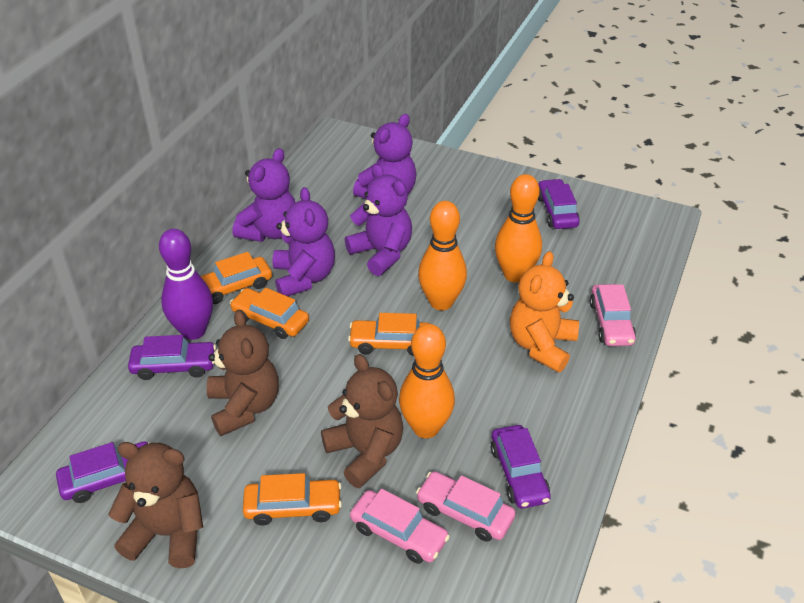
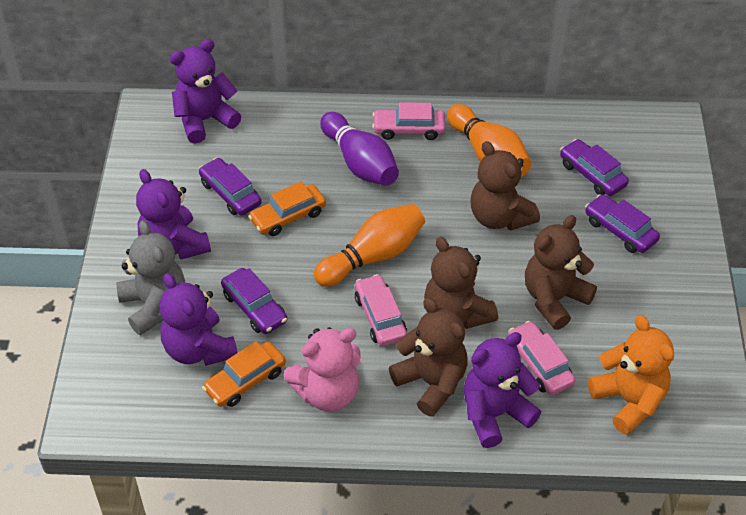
brown teddy bear: 3 -> 4
grey teddy bear: 0 -> 1
orange bowling pin: 3 -> 2
orange car: 4 -> 2
pink teddy bear: 0 -> 1

